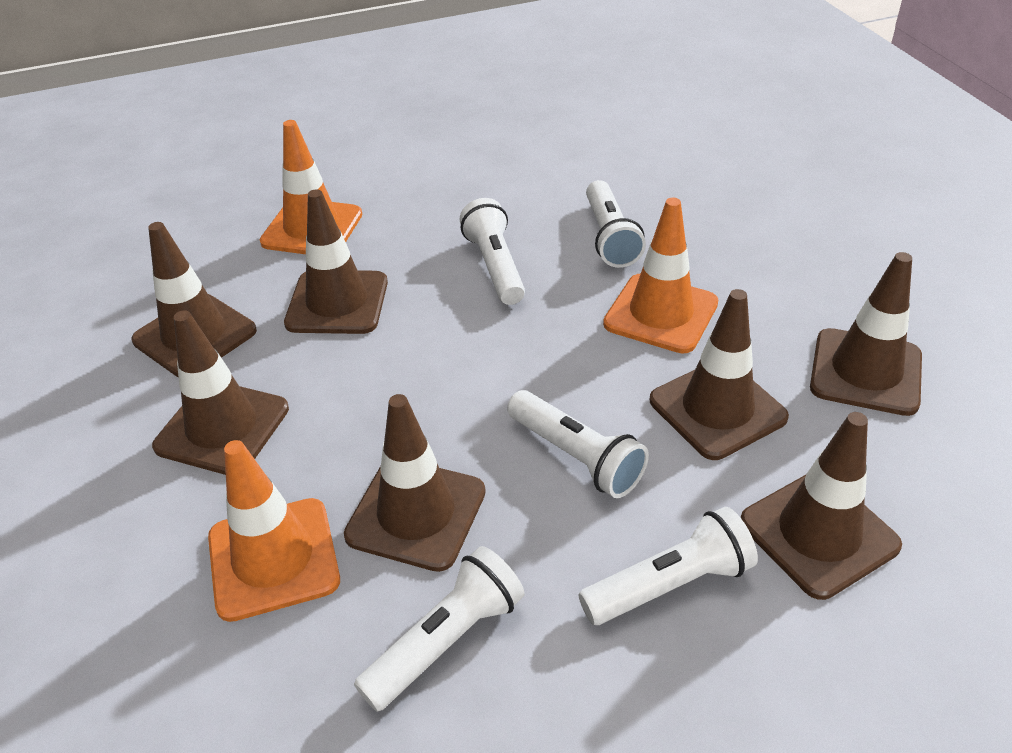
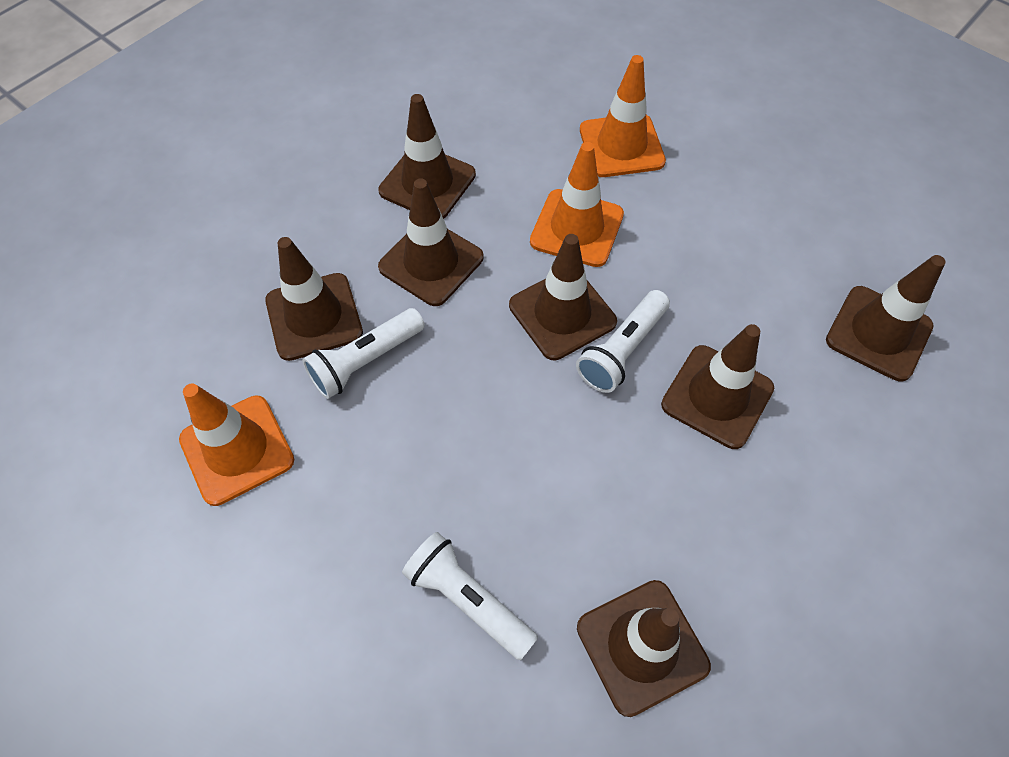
white flashlight: 5 -> 3

